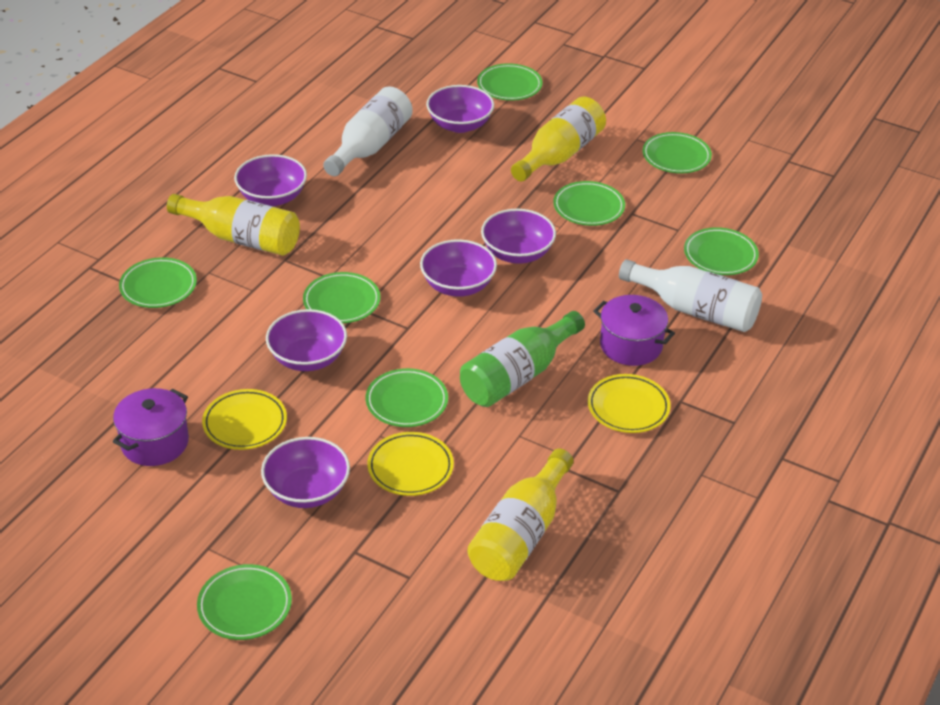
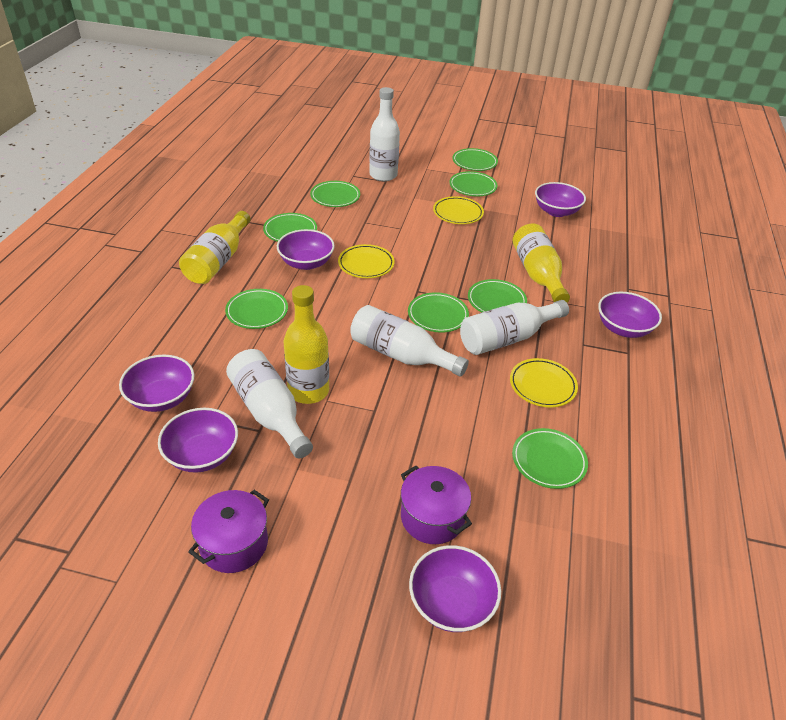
green bottle: 1 -> 0
white bottle: 2 -> 4

